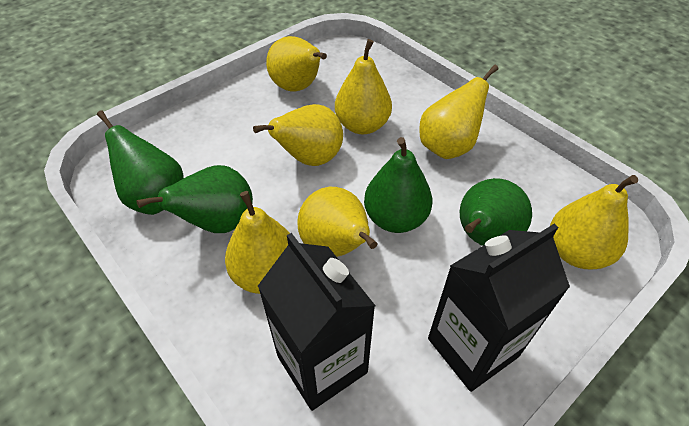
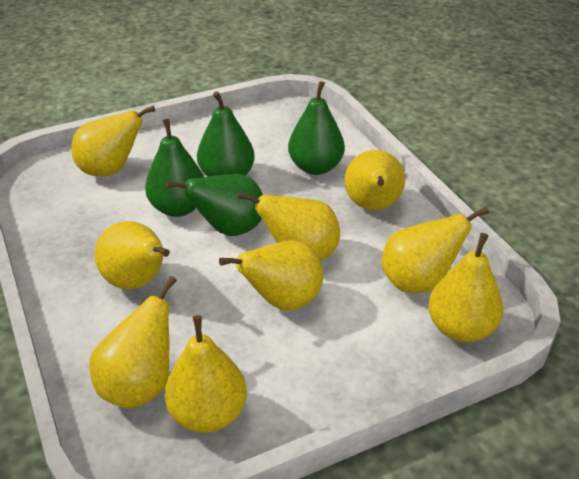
black carton: 2 -> 0
yellow pear: 7 -> 9

